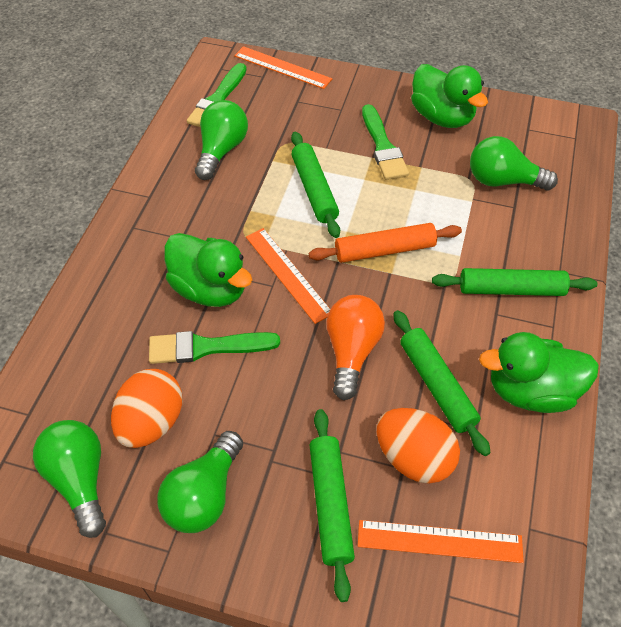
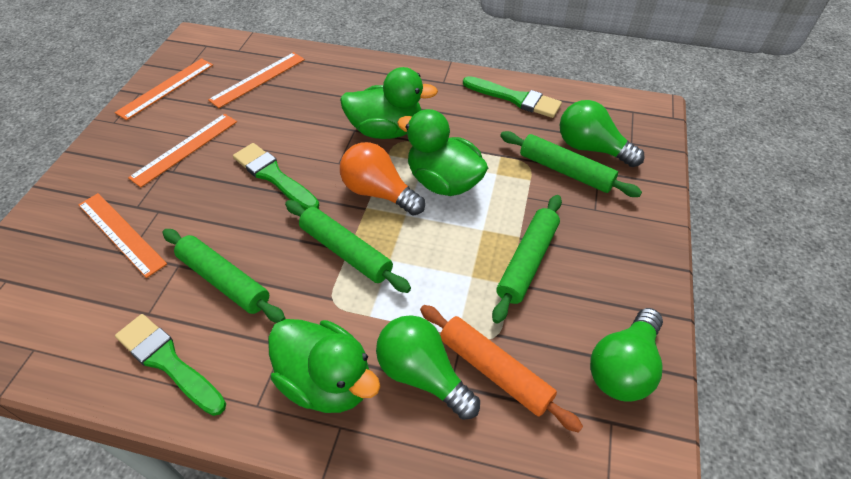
green light bulb: 4 -> 3
orange egg: 2 -> 0
orange ruler: 3 -> 4

